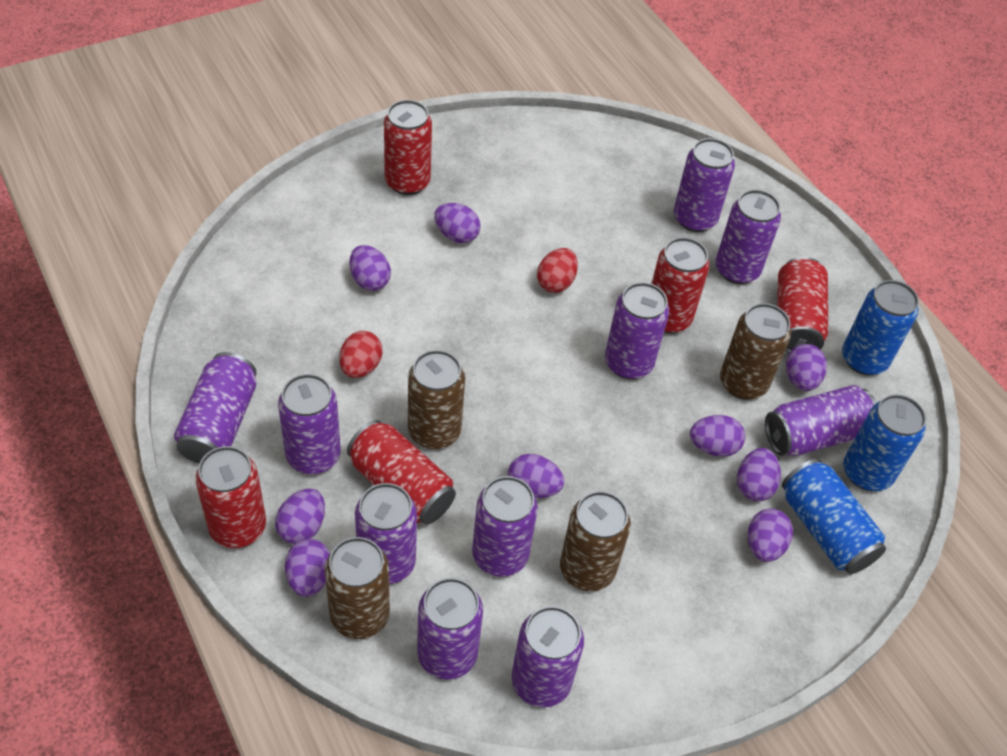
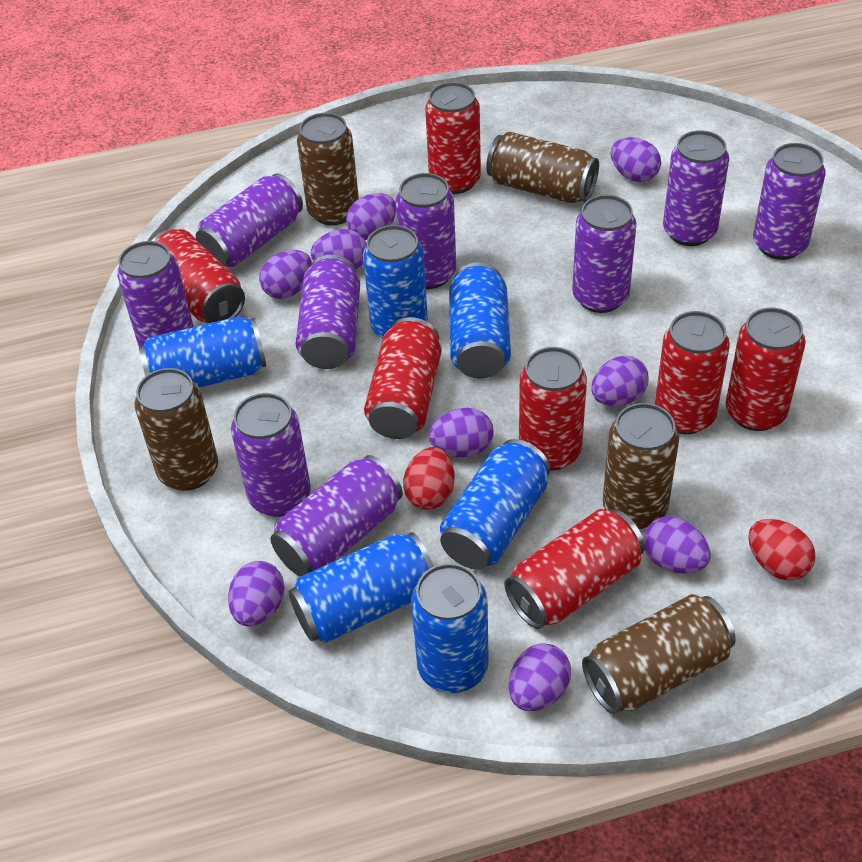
blue can: 3 -> 6
brown can: 4 -> 5
purple can: 10 -> 9
red can: 5 -> 7

